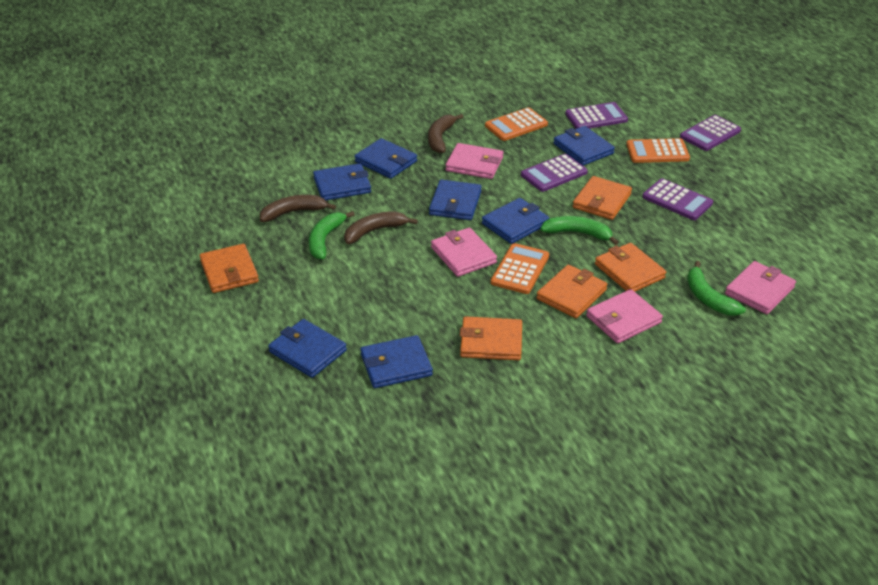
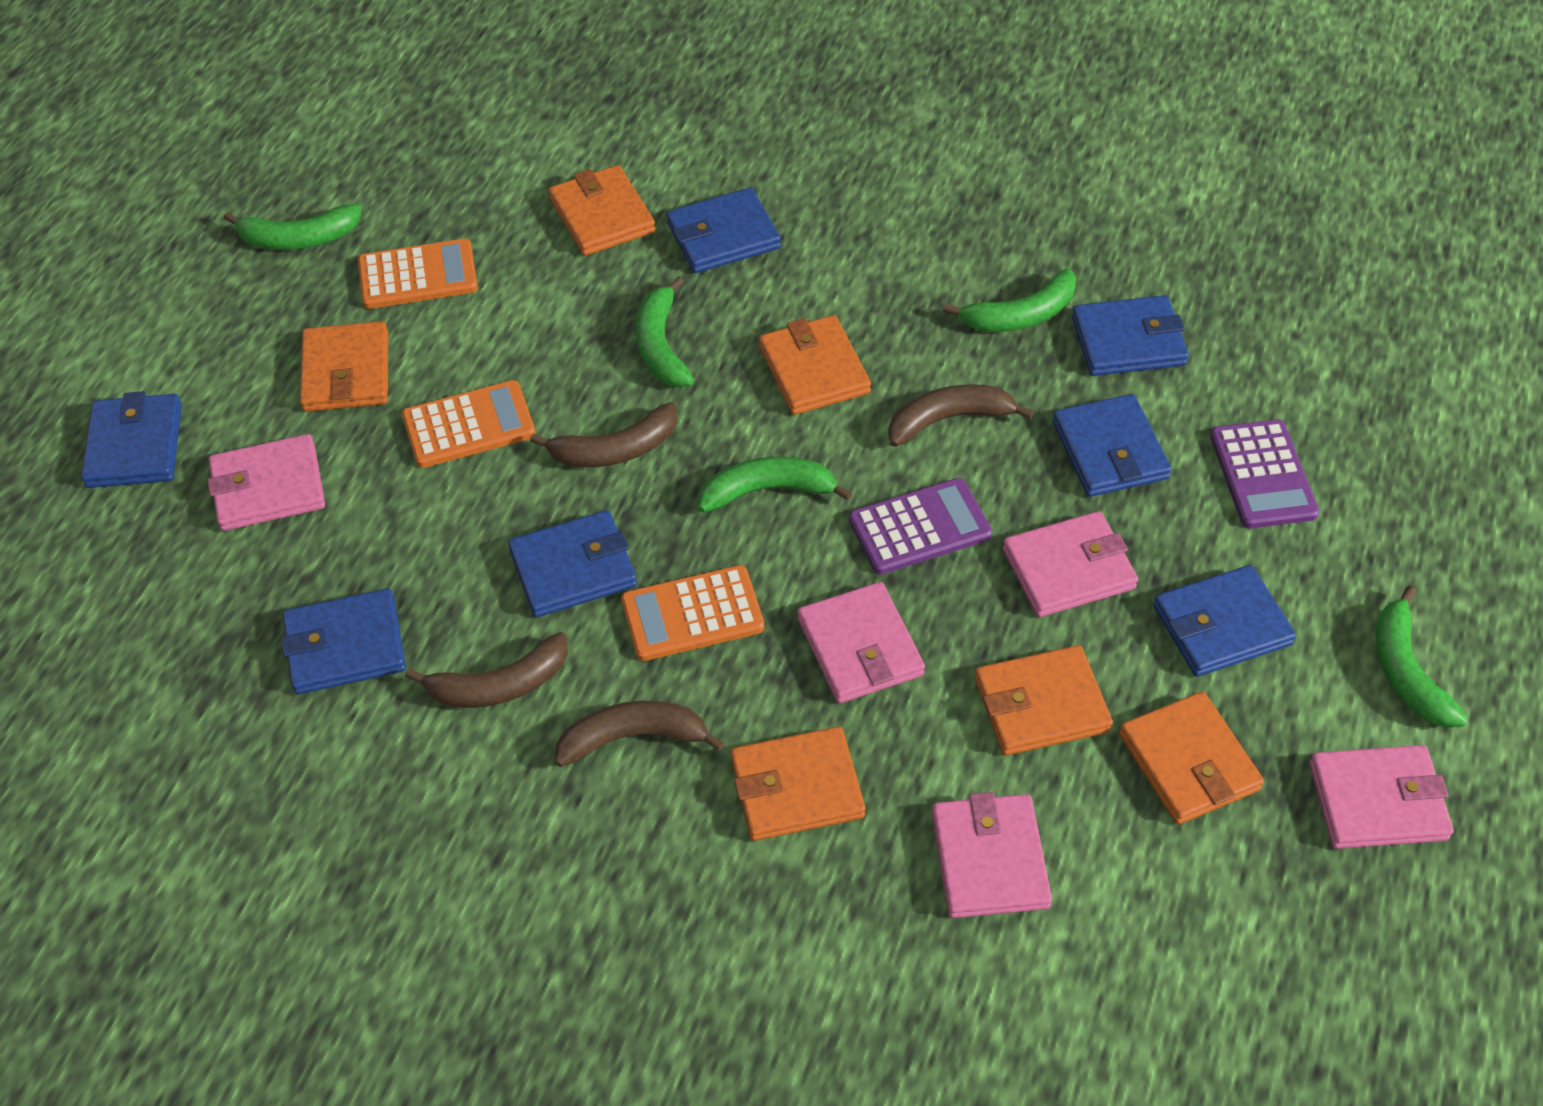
brown banana: 3 -> 4
green banana: 3 -> 5
orange wallet: 5 -> 6
pink wallet: 4 -> 5
purple calculator: 4 -> 2

